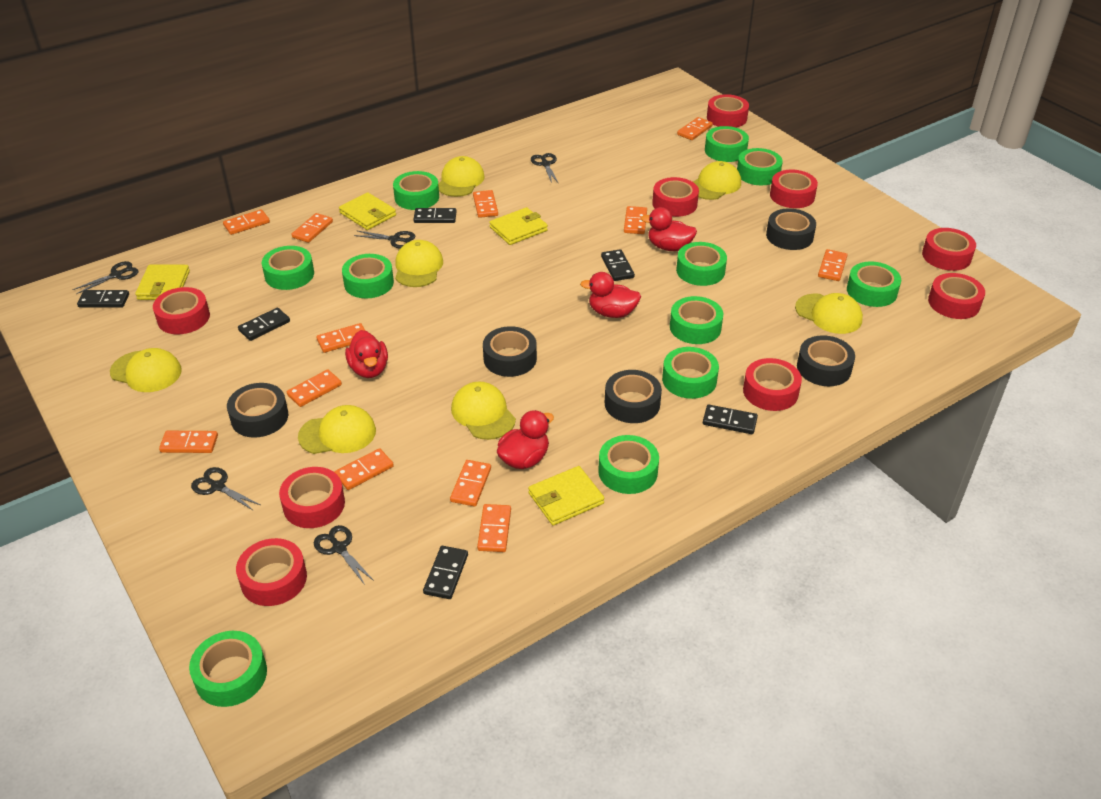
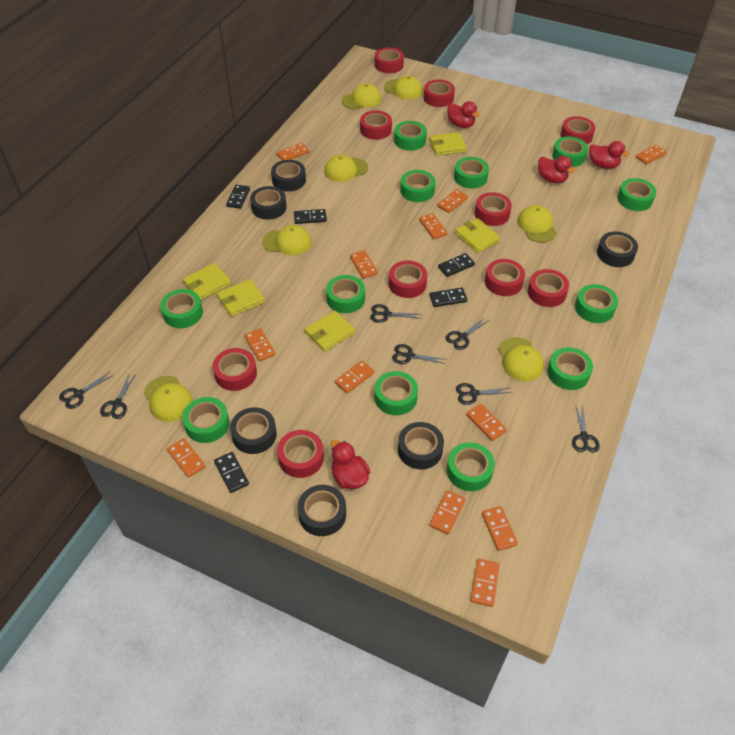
black domino: 6 -> 5
black scissors: 5 -> 7
black tape: 5 -> 6
green tape: 11 -> 12
red tape: 9 -> 10
yellow wallet: 4 -> 5

